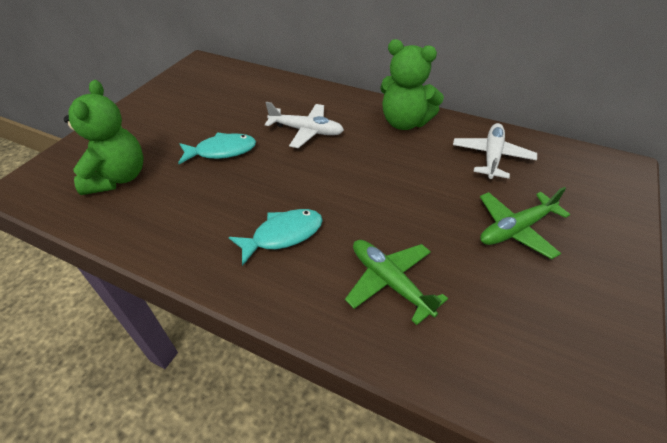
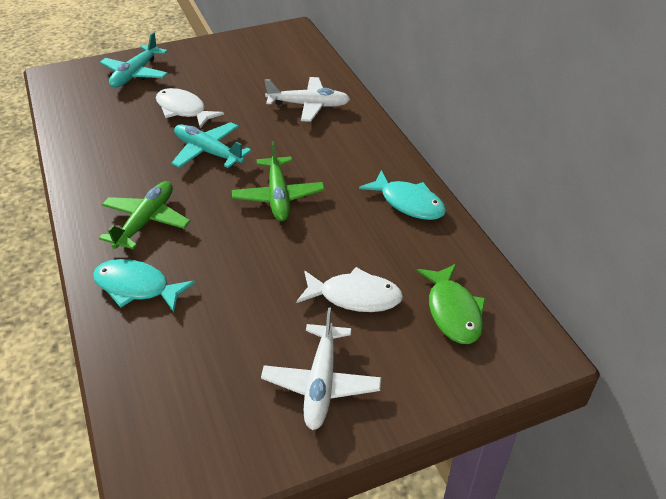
green fish: 0 -> 1
green teddy bear: 2 -> 0
turquoise plane: 0 -> 2
white fish: 0 -> 2

